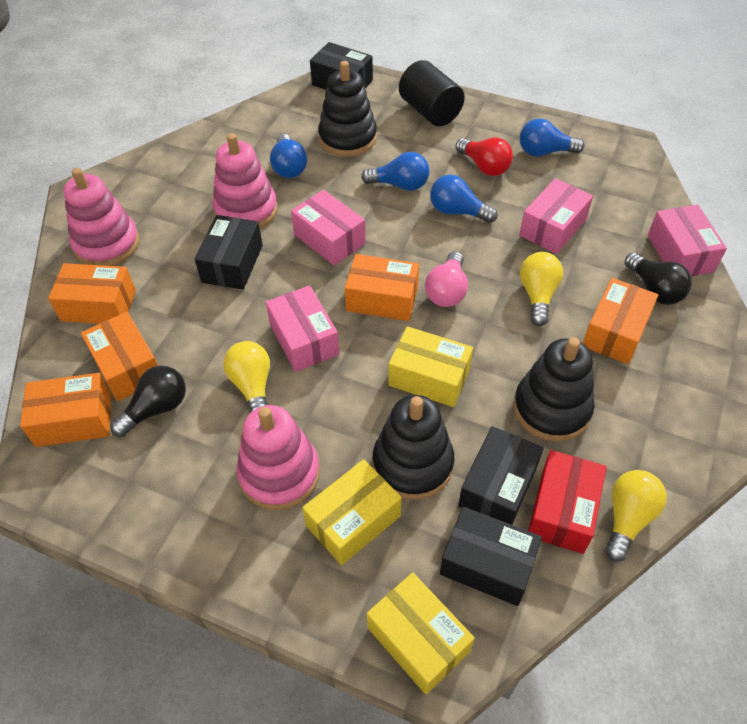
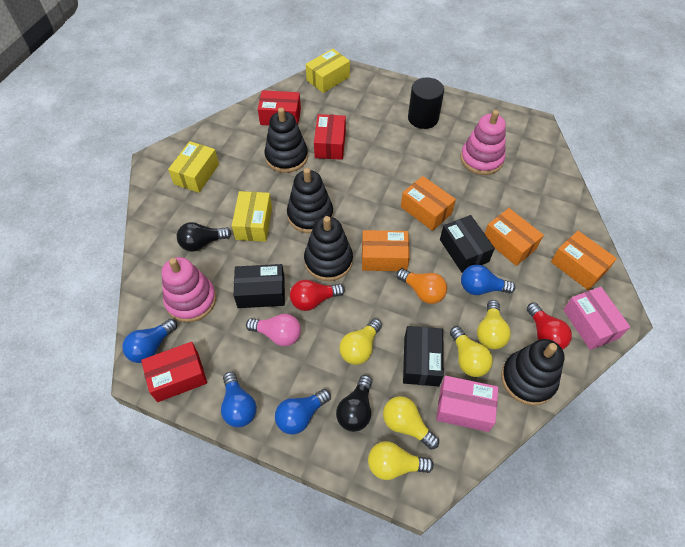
black box: 4 -> 3
black stacking toy: 3 -> 4
orange box: 5 -> 4
orange light bulb: 0 -> 1
pink box: 4 -> 2
pink stacking toy: 3 -> 2
red box: 1 -> 3
red light bulb: 1 -> 2
yellow light bulb: 3 -> 5

